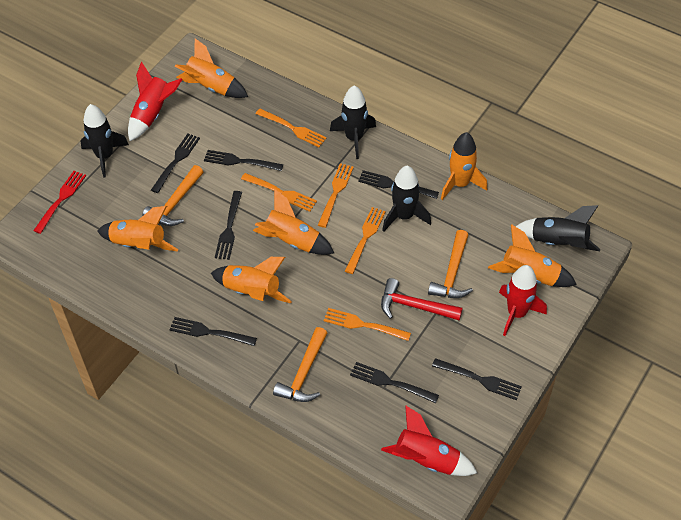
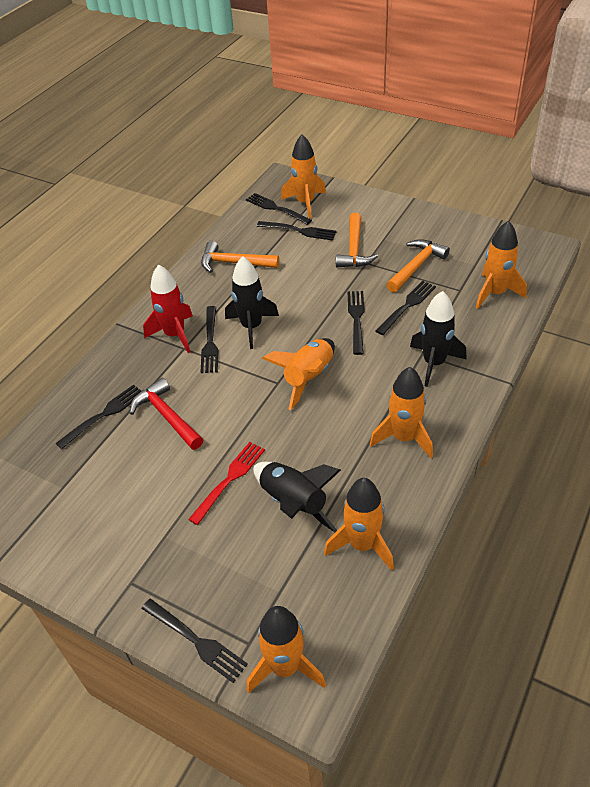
black rocket: 4 -> 3
orange fork: 5 -> 0
red rocket: 3 -> 1

